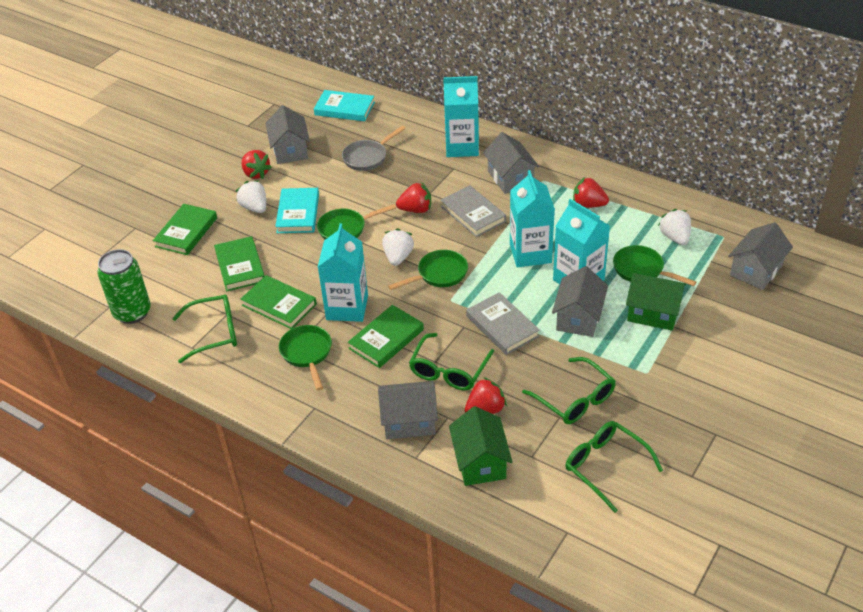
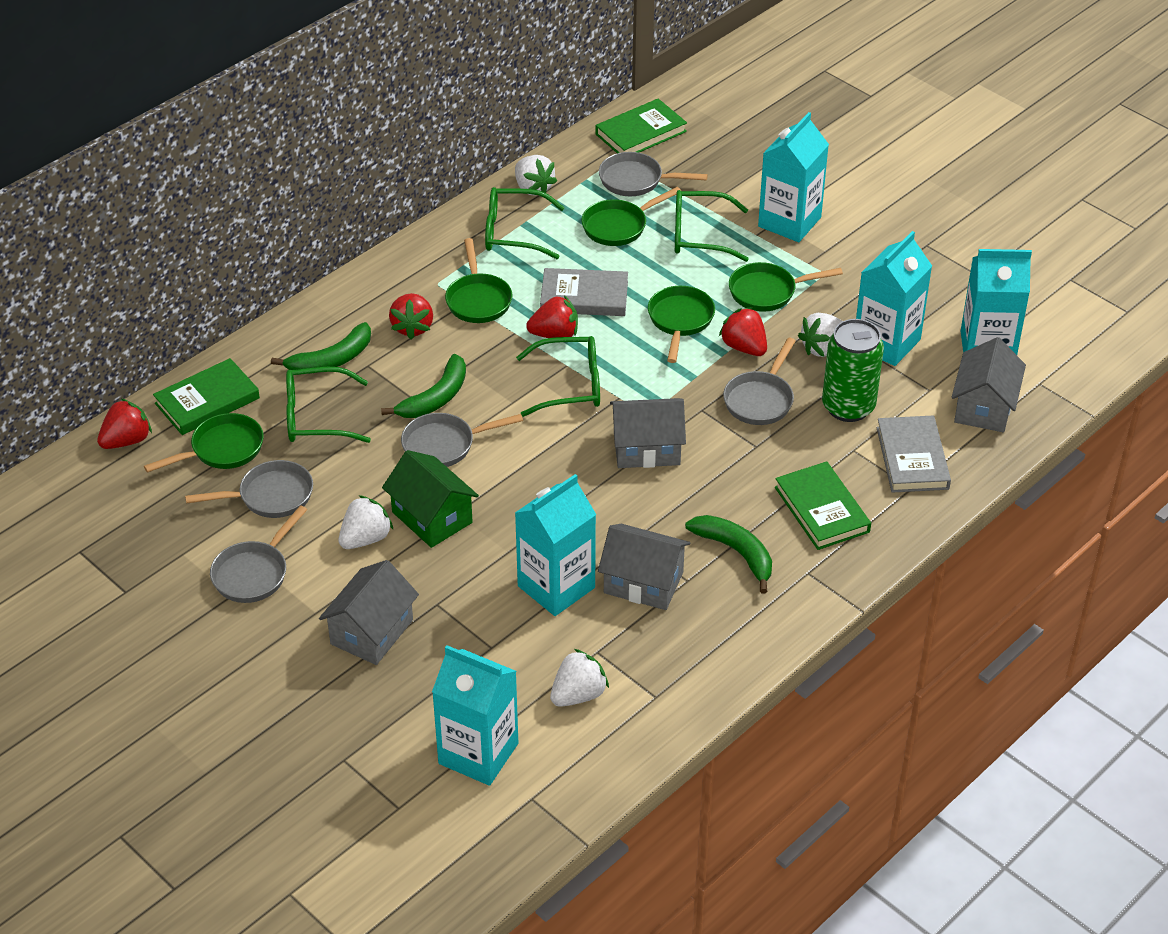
green banana: 0 -> 3
green book: 4 -> 3
green house: 2 -> 1
green pan: 4 -> 5
grey house: 5 -> 4
grey pan: 1 -> 5
turquoise book: 2 -> 0
turquoise carton: 4 -> 5
white strawberry: 3 -> 4

